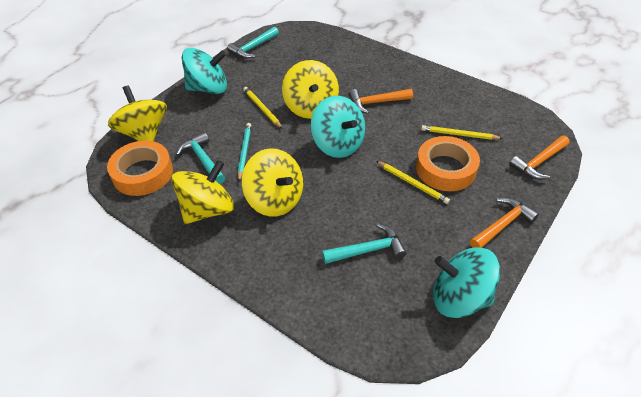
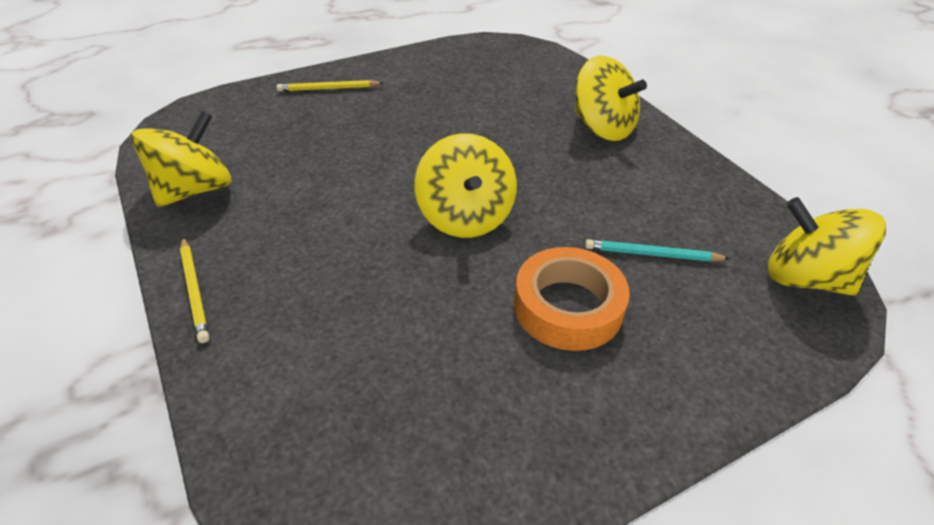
orange hammer: 3 -> 0
orange tape: 2 -> 1
turquoise hammer: 3 -> 0
turquoise spinning top: 3 -> 0
yellow pencil: 3 -> 2

